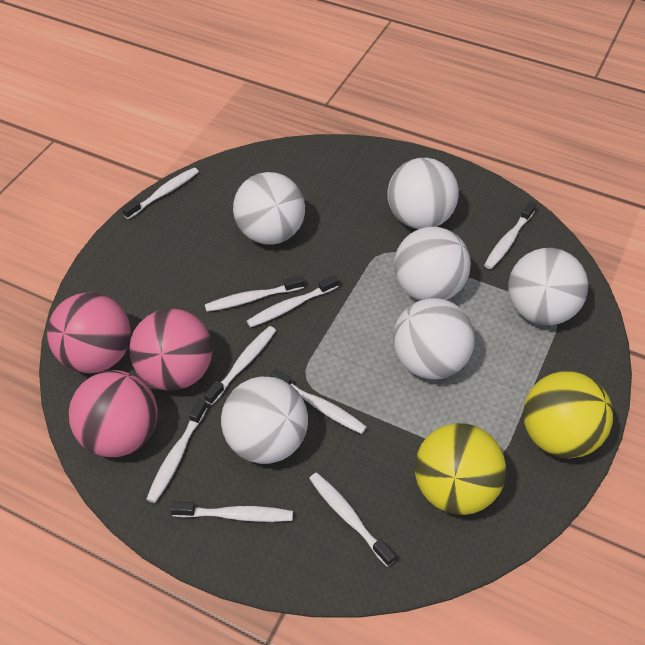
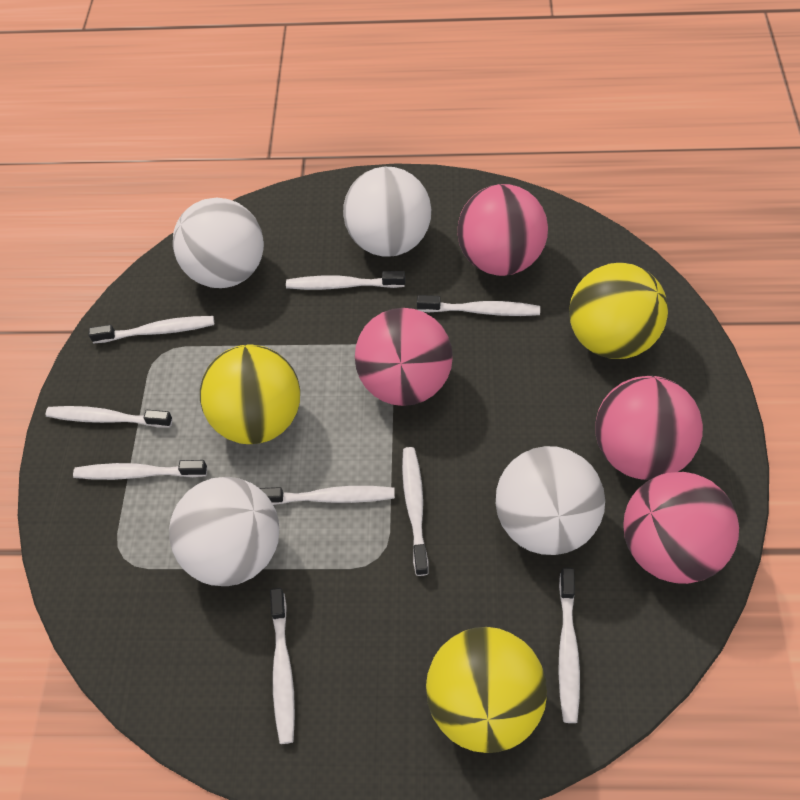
pink ball: 3 -> 4
white ball: 6 -> 4
yellow ball: 2 -> 3

